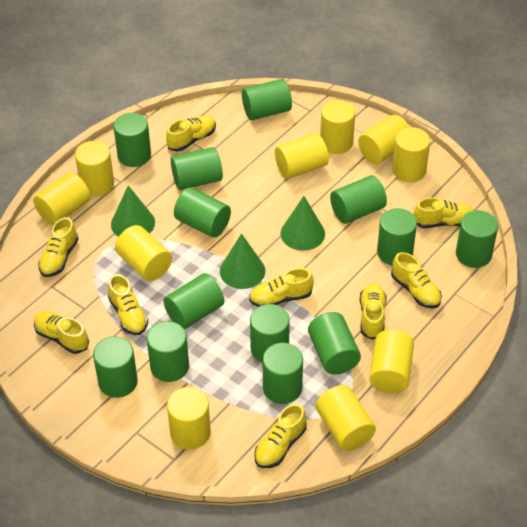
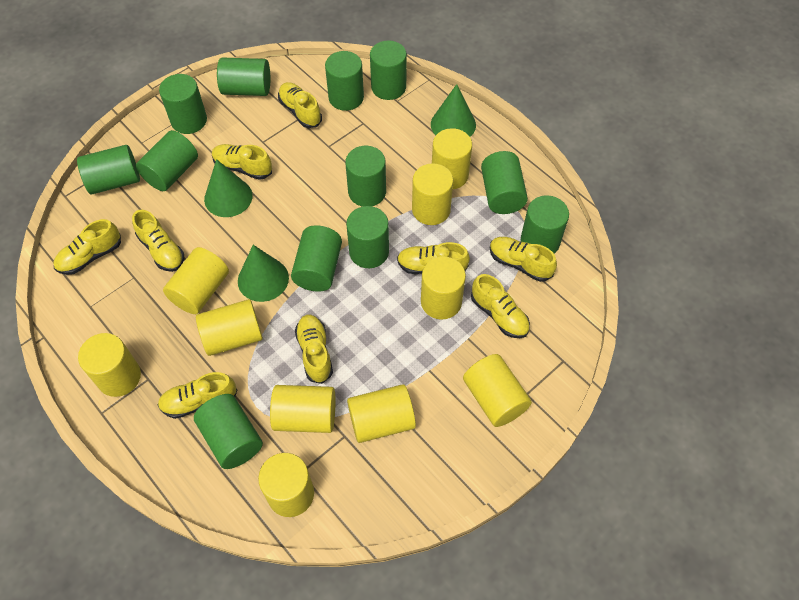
green cylinder: 13 -> 12

